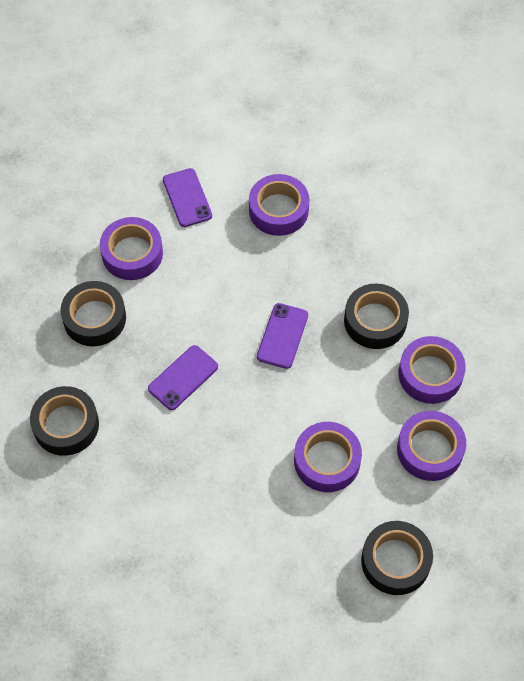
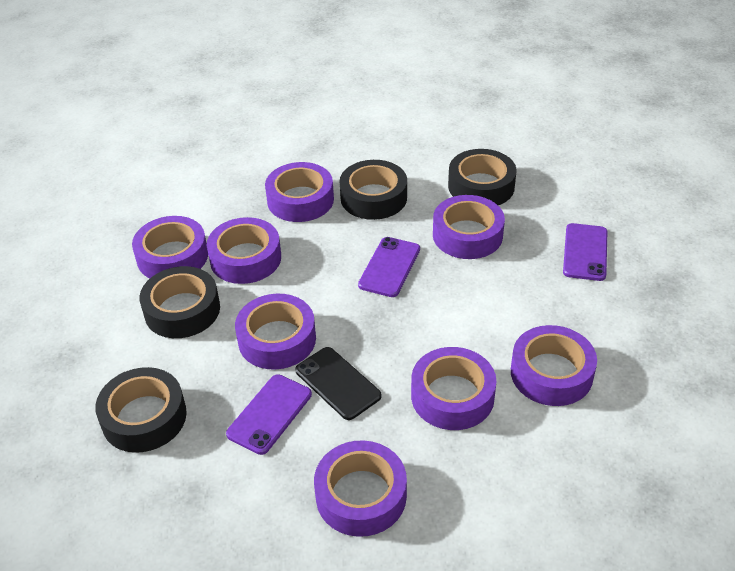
black phone: 0 -> 1
purple tape: 5 -> 8

